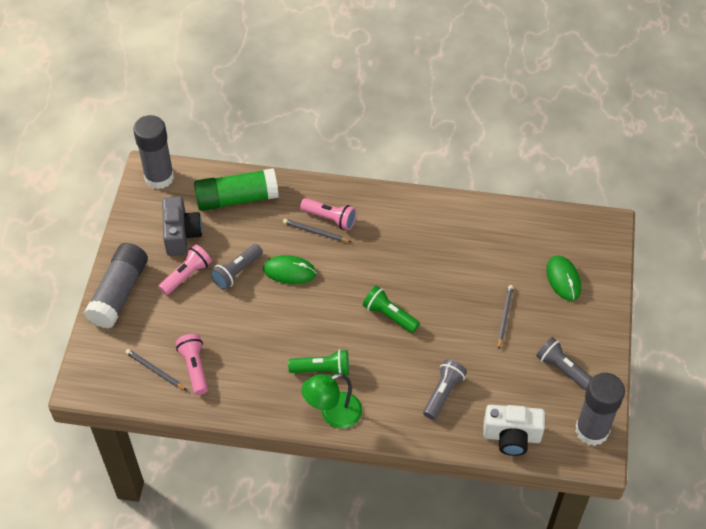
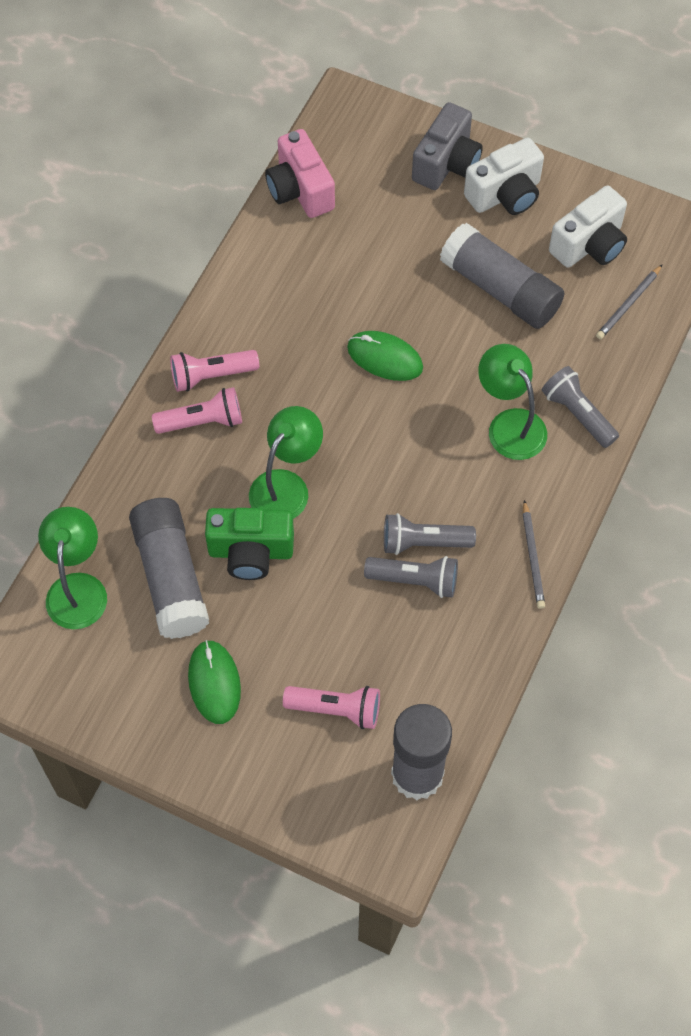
green camera: 0 -> 1
green flashlight: 2 -> 0
green glue stick: 1 -> 0
green lamp: 1 -> 3
grey pencil: 3 -> 2
pink camera: 0 -> 1
white camera: 1 -> 2

